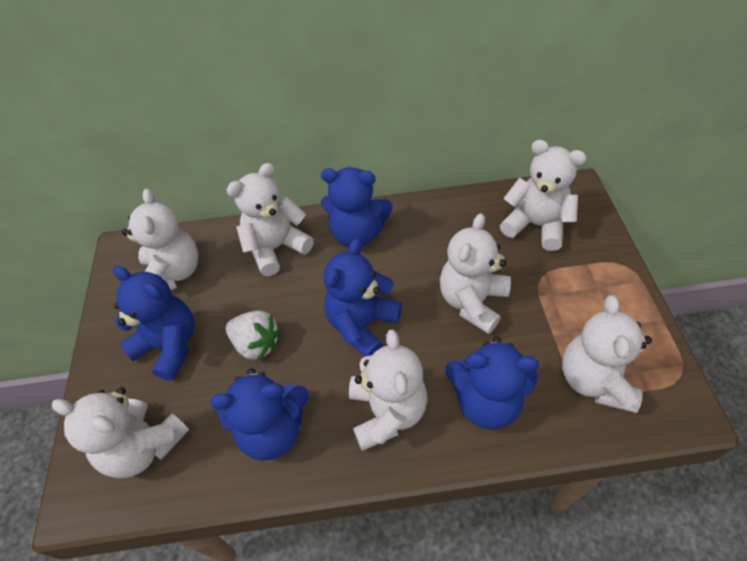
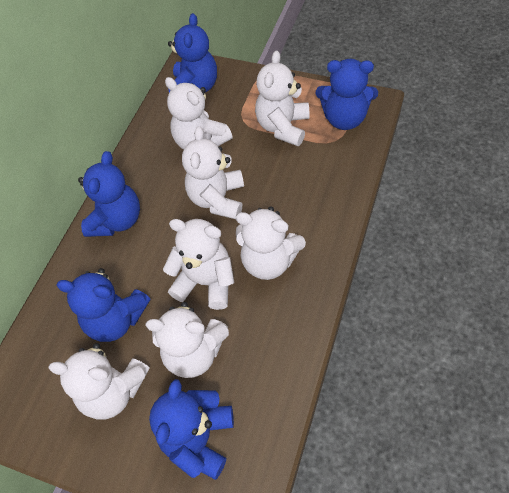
white strawberry: 1 -> 0

